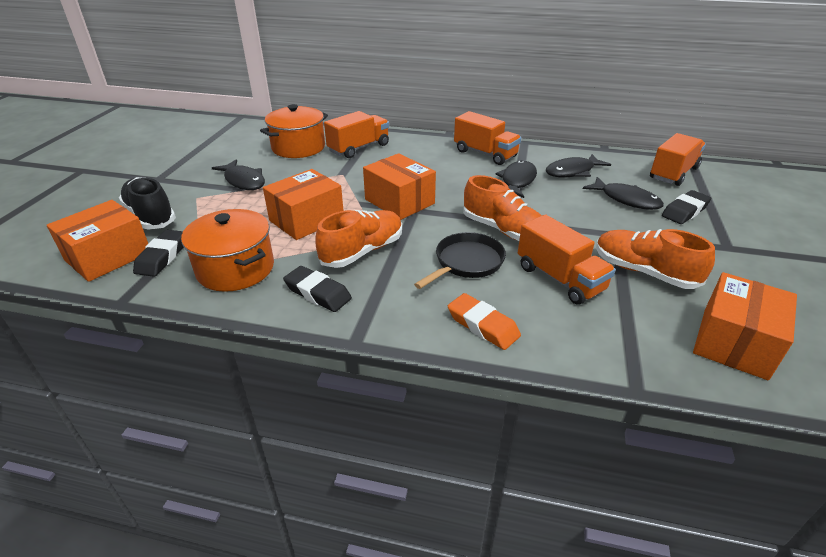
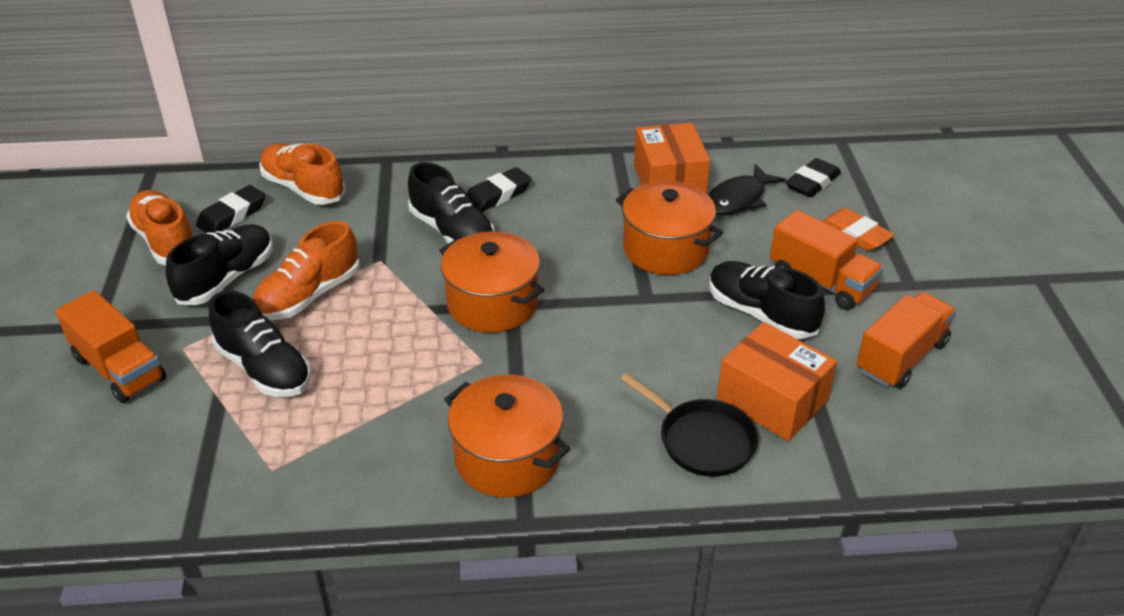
black fish: 4 -> 1
black shoe: 1 -> 4
orange box: 4 -> 2
orange pot: 2 -> 3
orange truck: 4 -> 3

